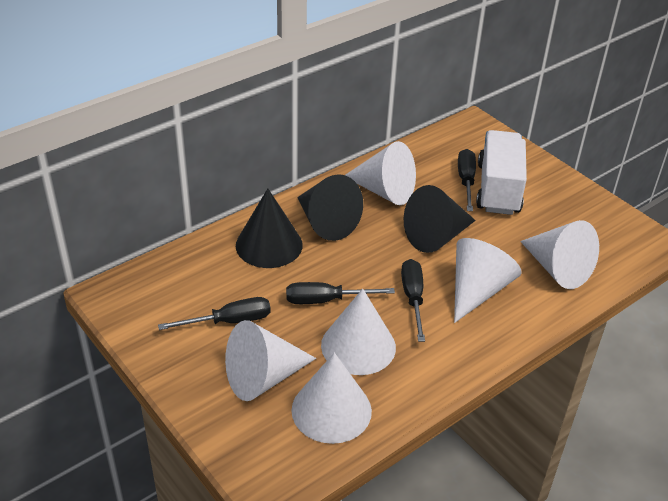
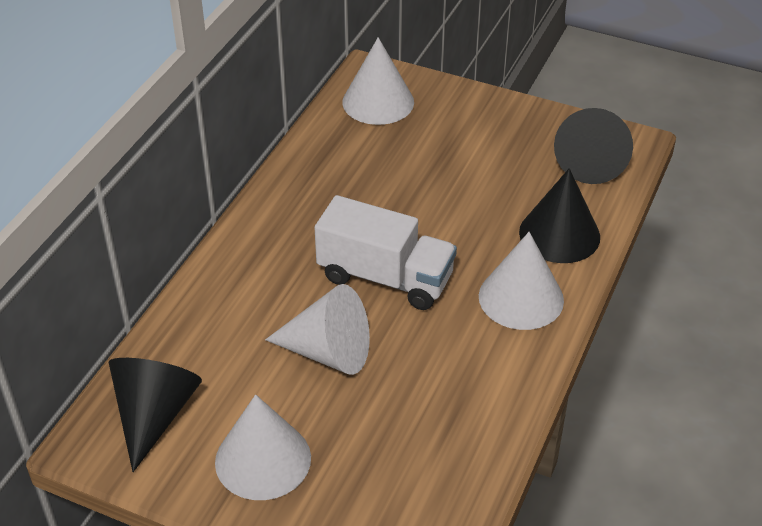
black screwdriver: 4 -> 0
white cone: 6 -> 4

